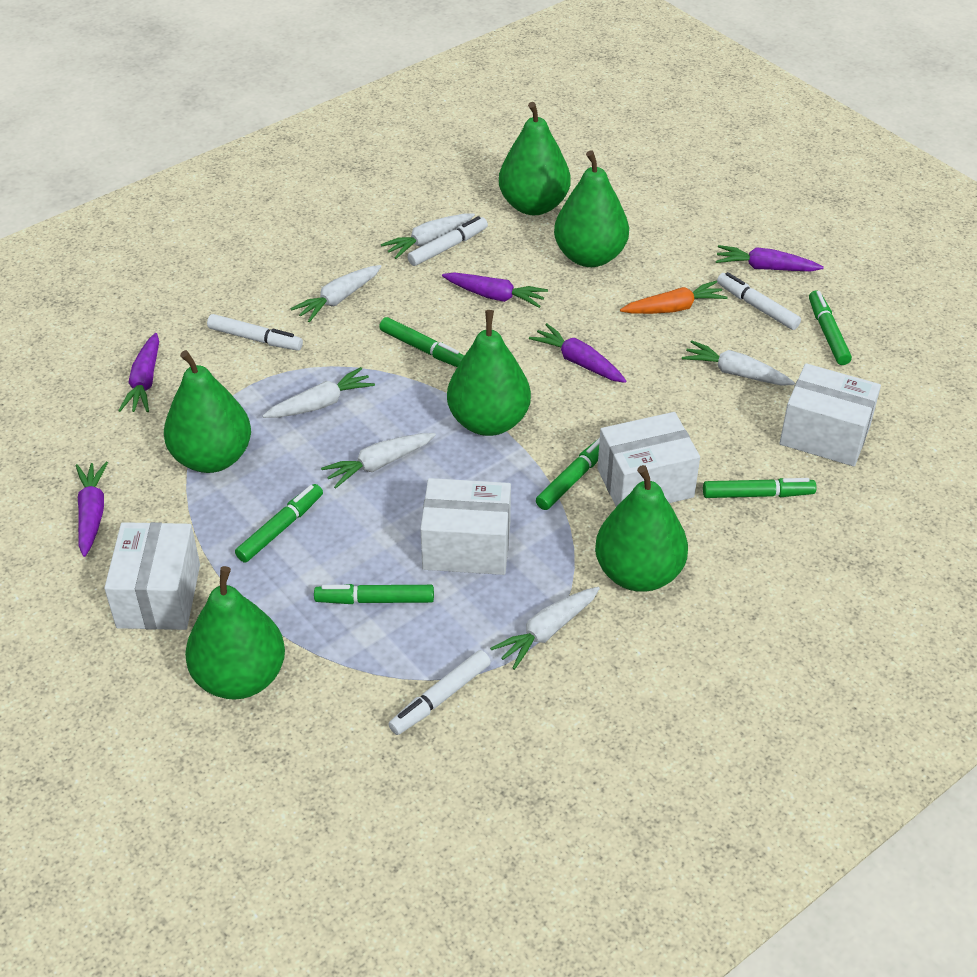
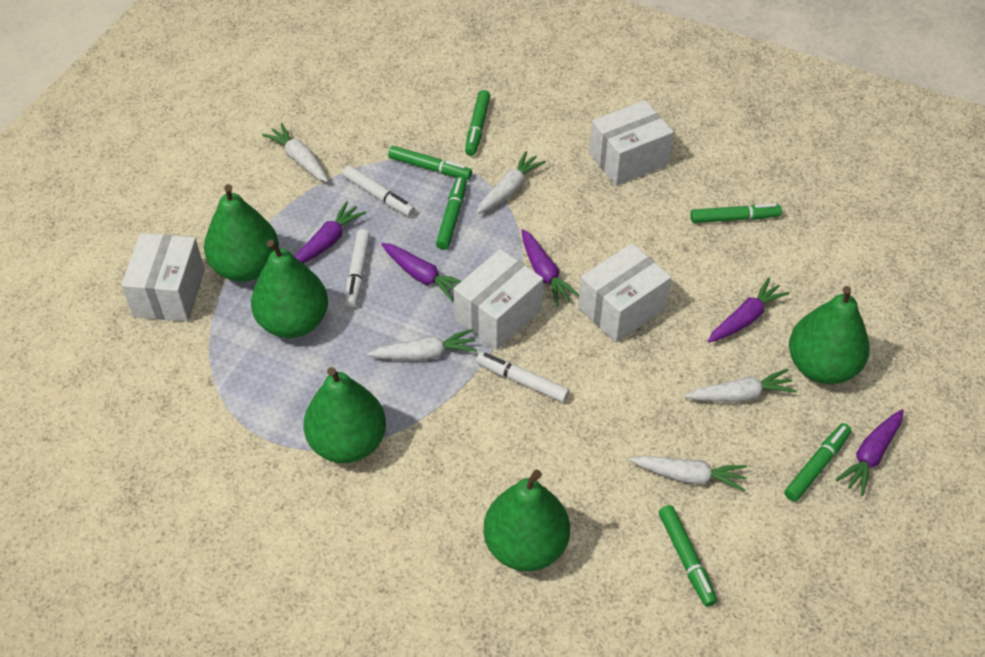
green pear: 6 -> 5
orange carrot: 1 -> 0
white carrot: 6 -> 5
white marker: 4 -> 3

